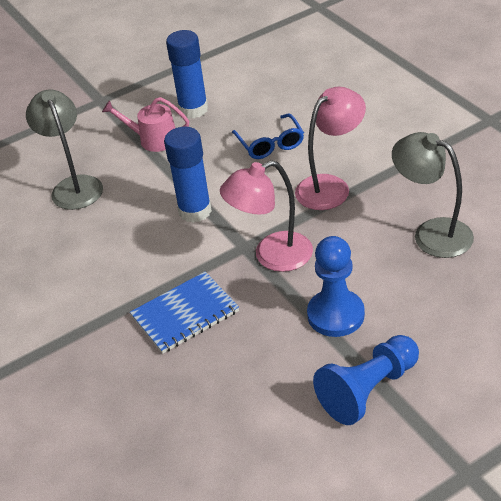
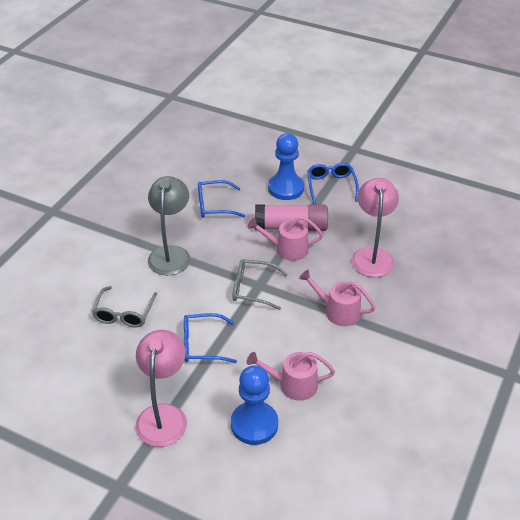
blue glasses: 1 -> 3
blue glue stick: 2 -> 0
blue notebook: 1 -> 0
grey glasses: 0 -> 2
grey lamp: 2 -> 1
pink glue stick: 0 -> 1
pink watering can: 1 -> 3

